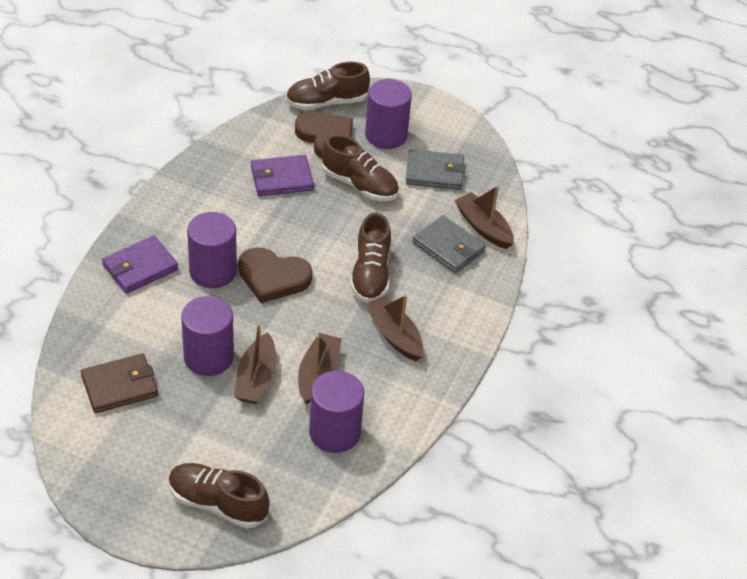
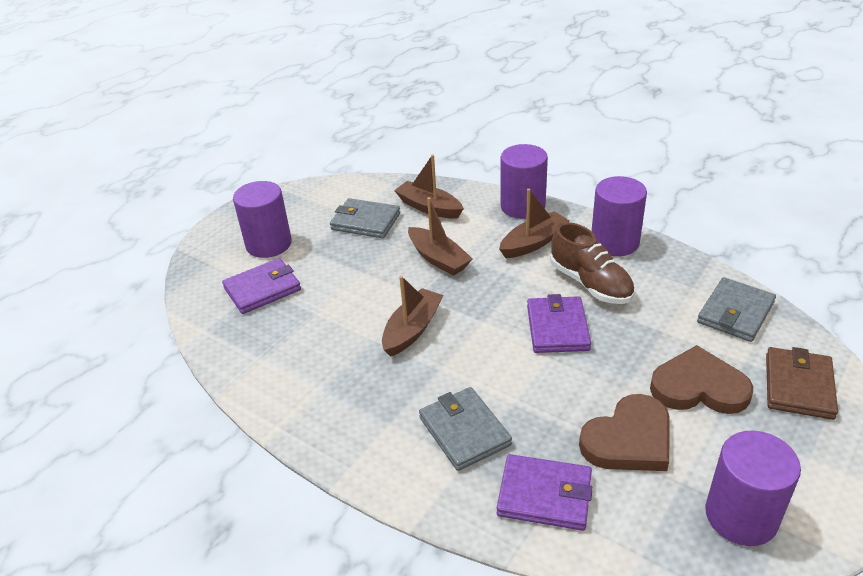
brown shoe: 4 -> 1
grey wallet: 2 -> 3
purple wallet: 2 -> 3

